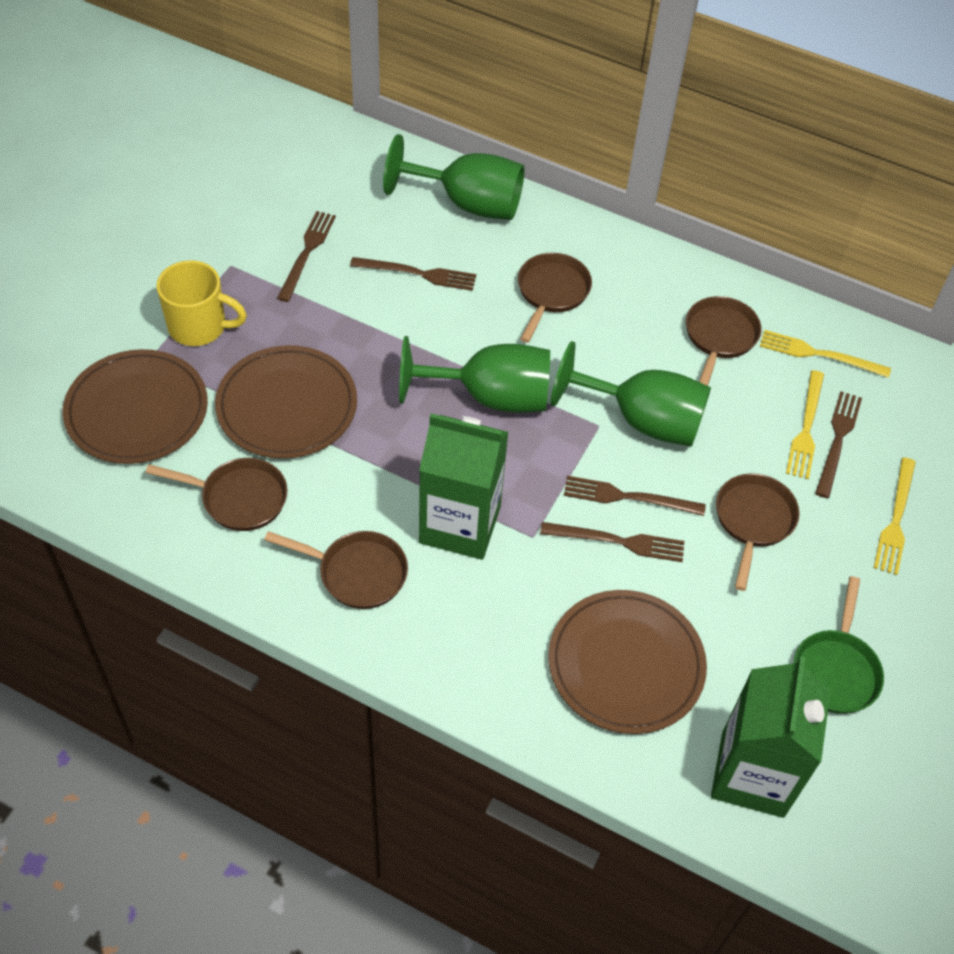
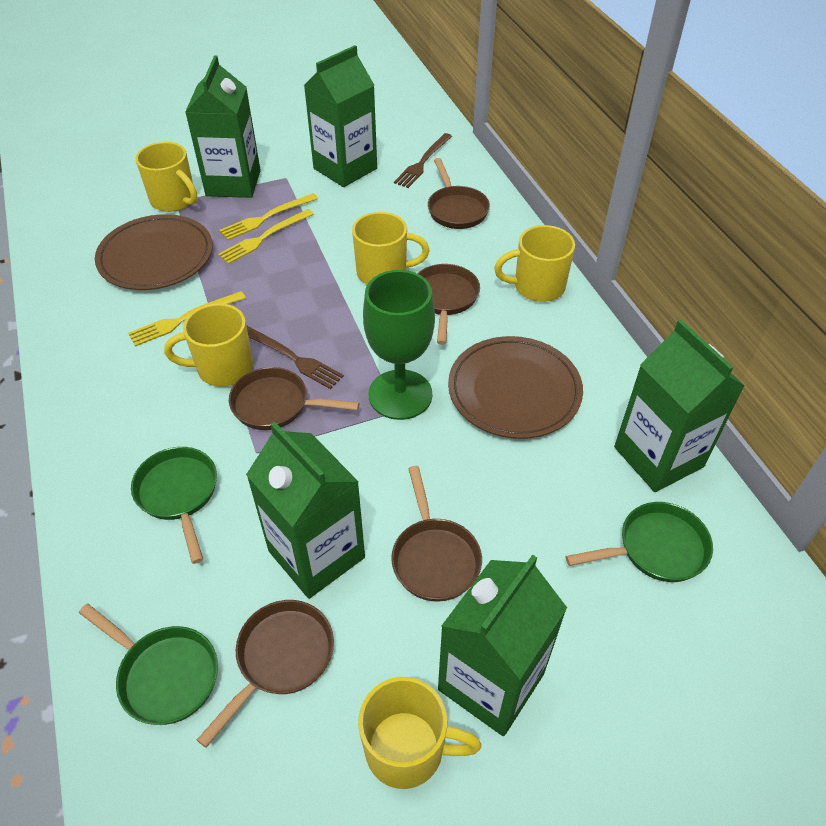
brown fork: 5 -> 2
brown plate: 3 -> 2
green carton: 2 -> 5
green goblet: 3 -> 1
green pan: 1 -> 3
yellow mug: 1 -> 5

